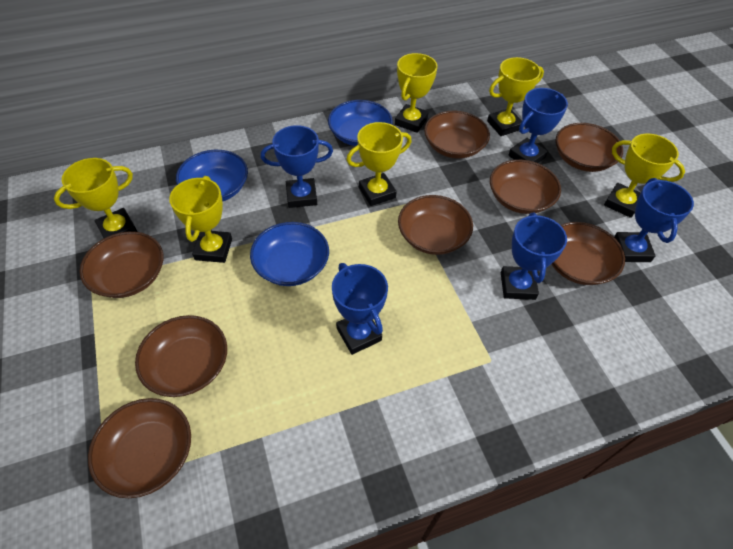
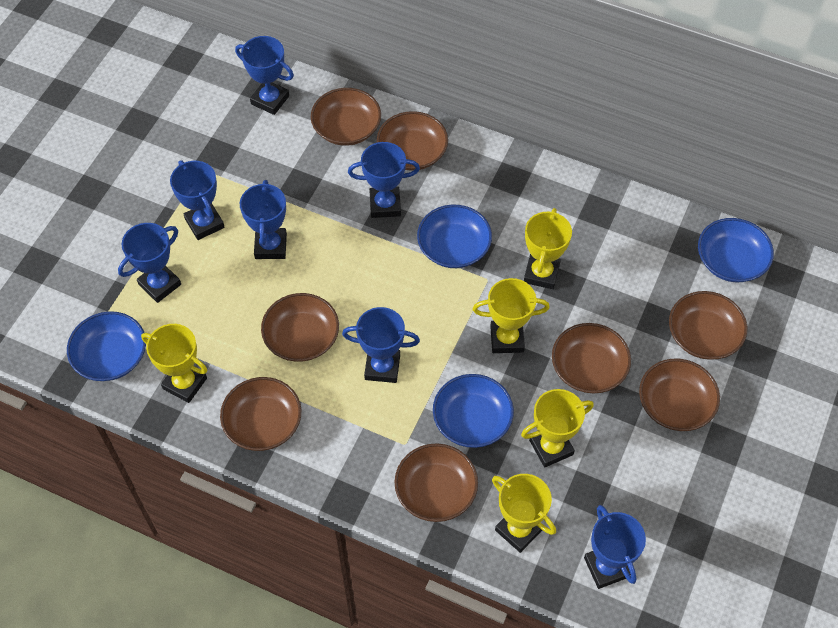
blue bowl: 3 -> 4
blue trophy: 5 -> 7
yellow trophy: 6 -> 5

